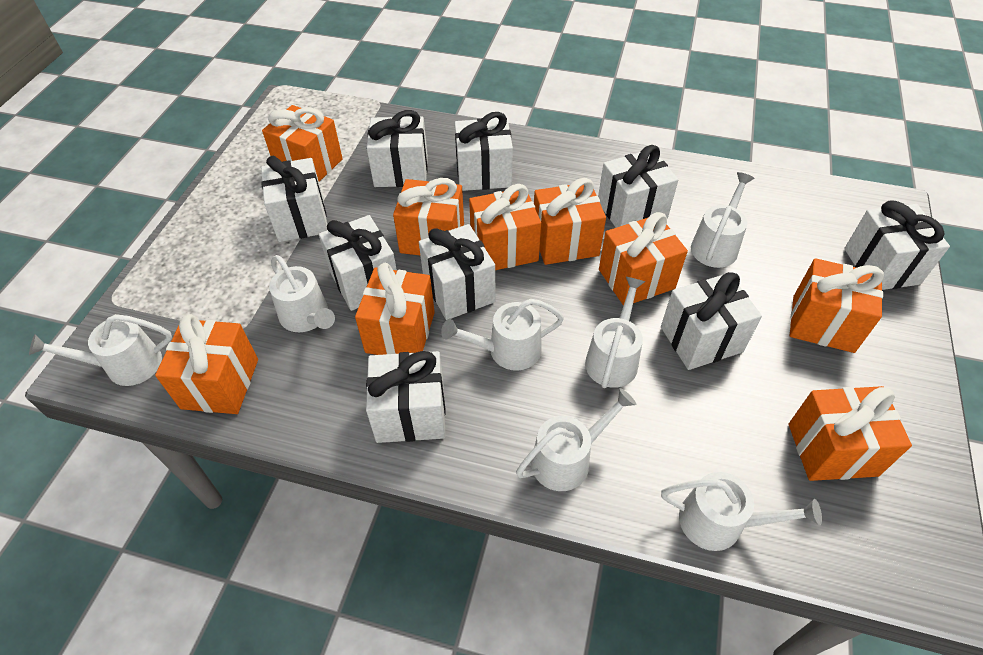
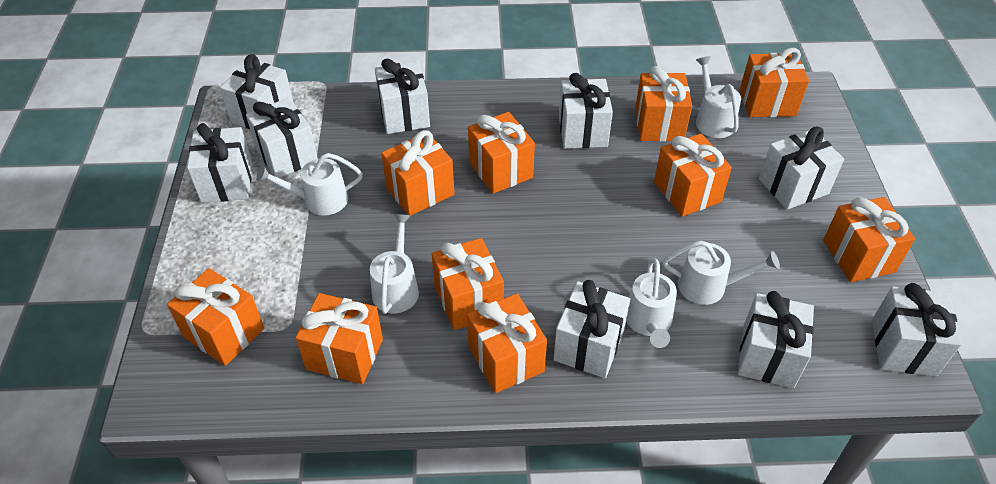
orange gift: 9 -> 10
white watering can: 7 -> 5

